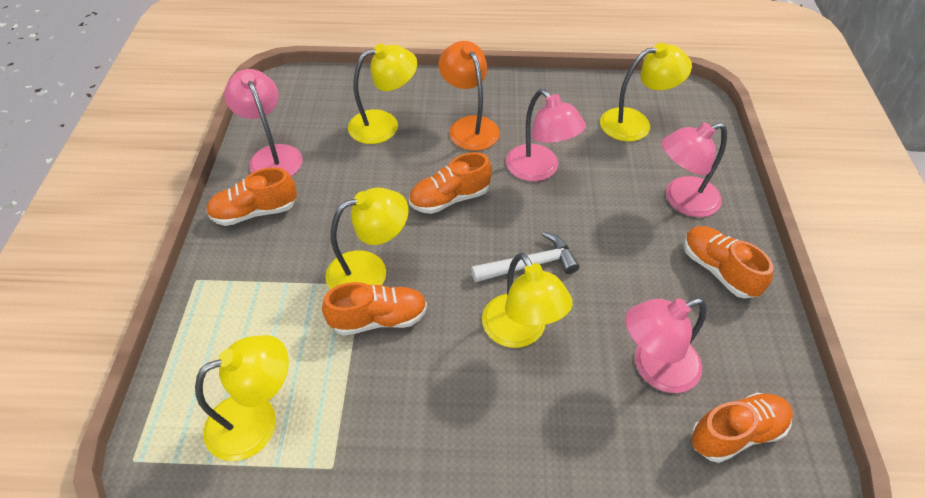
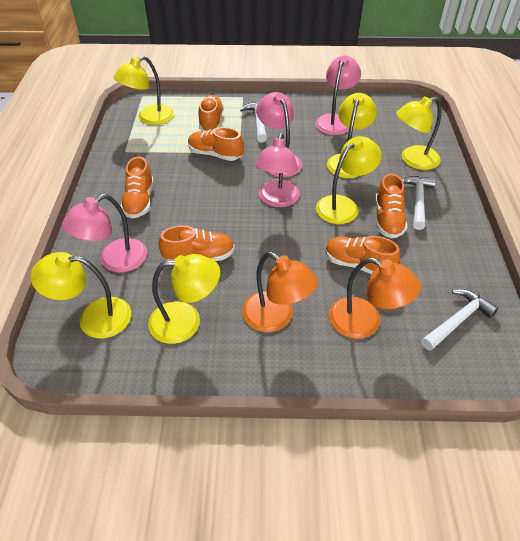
orange lamp: 1 -> 2
orange shoe: 5 -> 6
white hammer: 1 -> 3
yellow lamp: 5 -> 6

